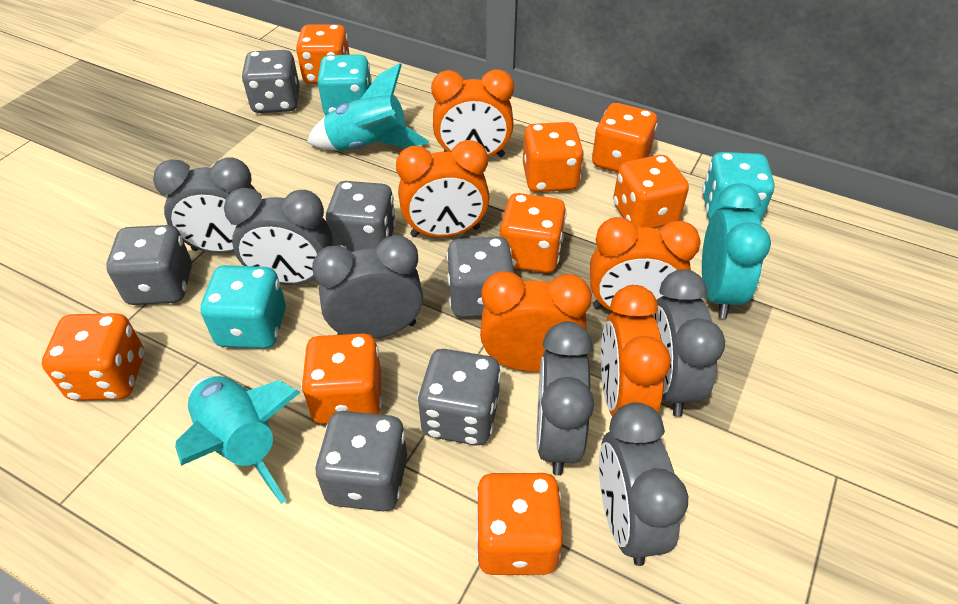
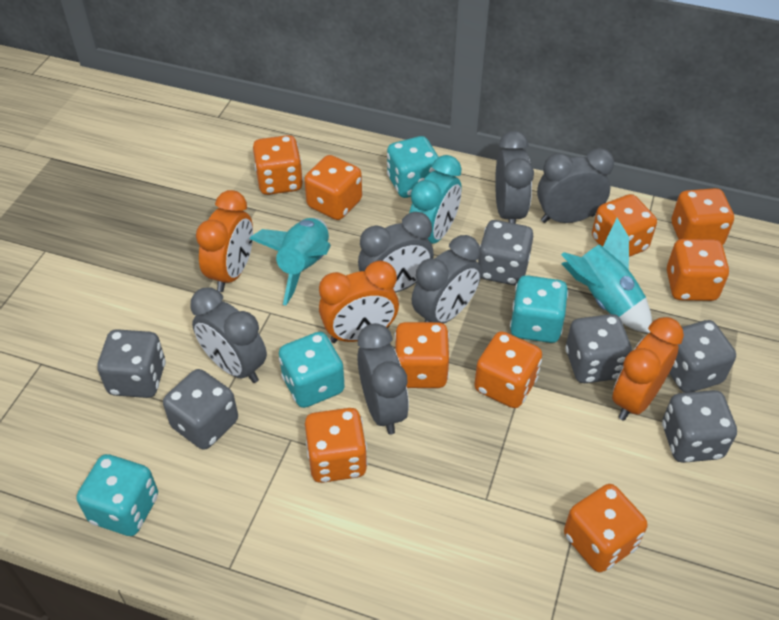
orange clock: 5 -> 3
orange dice: 8 -> 9
turquoise dice: 3 -> 4

